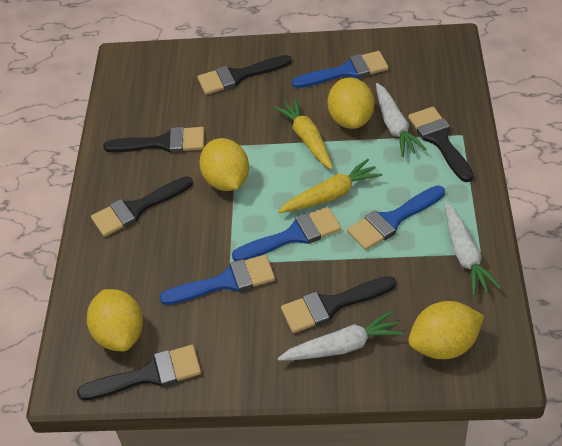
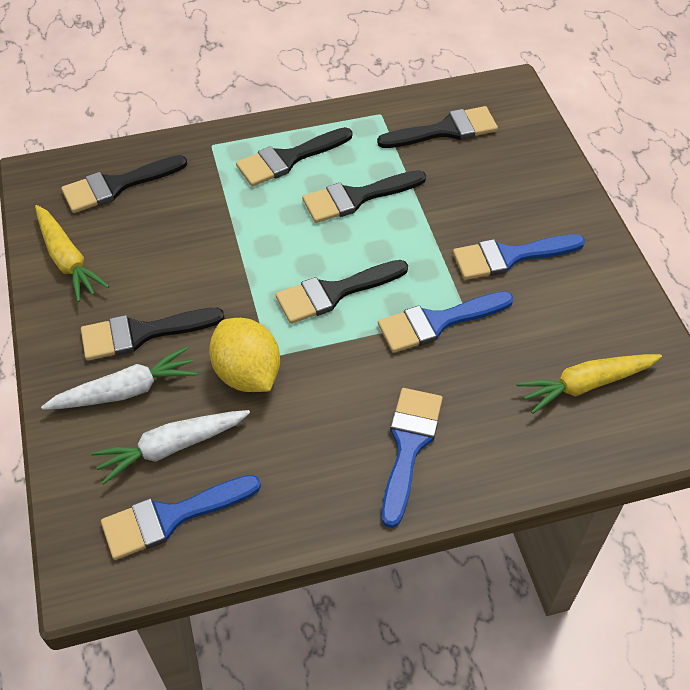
white carrot: 3 -> 2
yellow lemon: 4 -> 1

